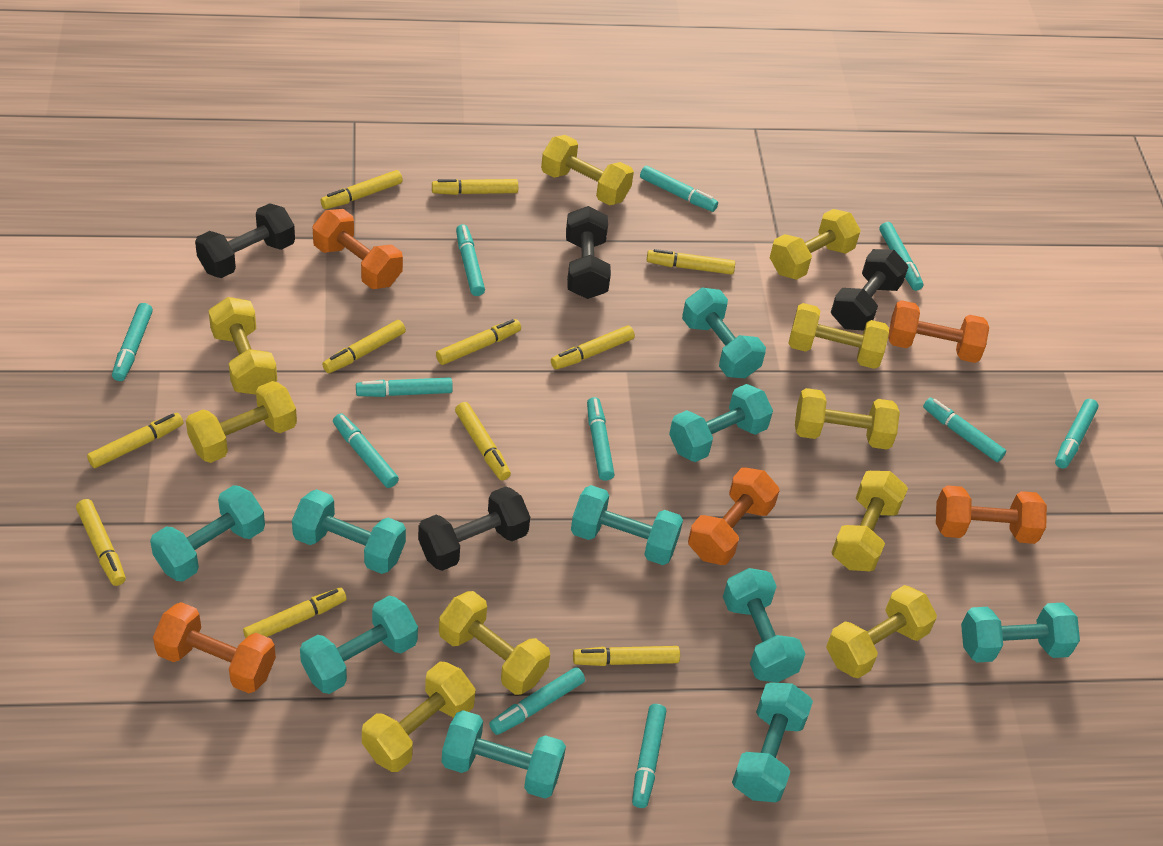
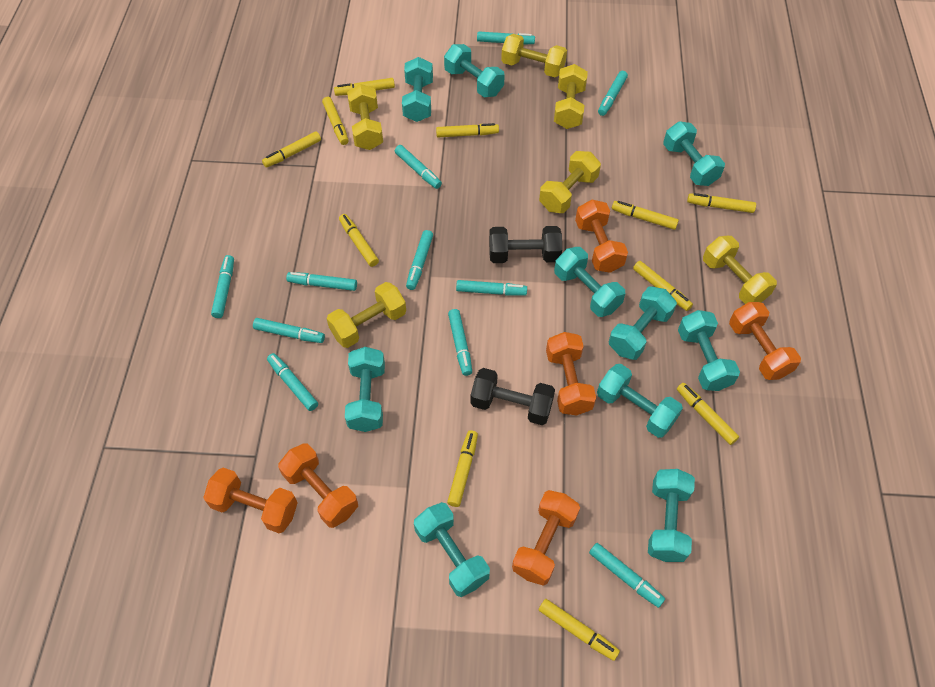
black dumbbell: 4 -> 2
orange dumbbell: 5 -> 6
yellow dumbbell: 10 -> 6

